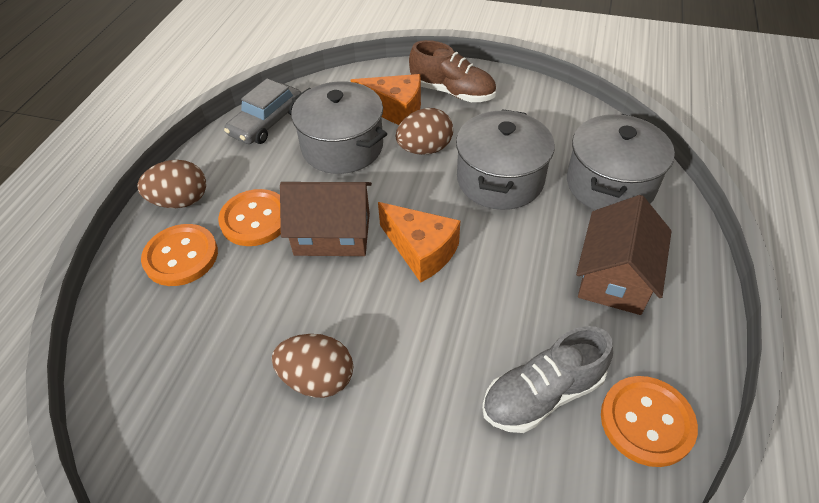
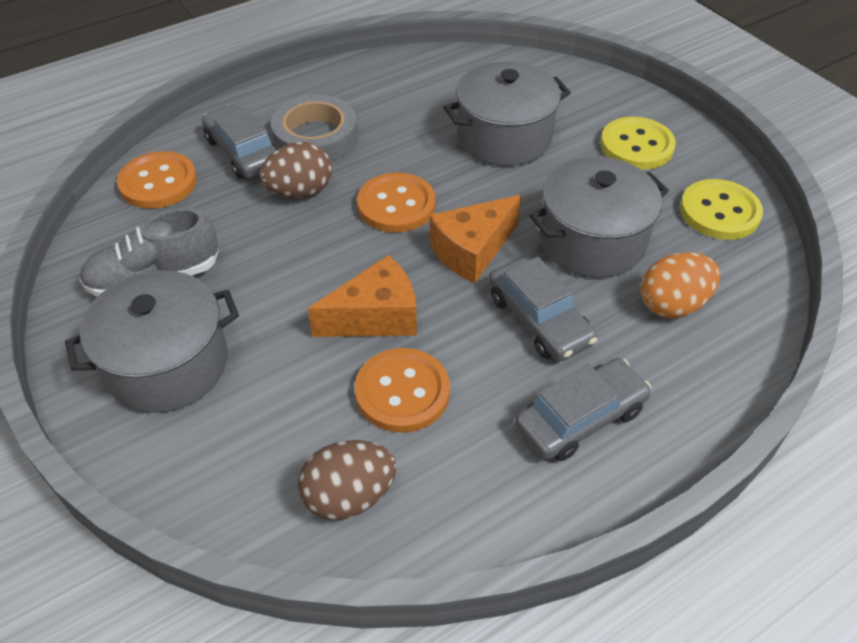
brown egg: 3 -> 2
brown house: 2 -> 0
brown shoe: 1 -> 0
grey car: 1 -> 3
grey tape: 0 -> 1
orange egg: 0 -> 1
yellow button: 0 -> 2

